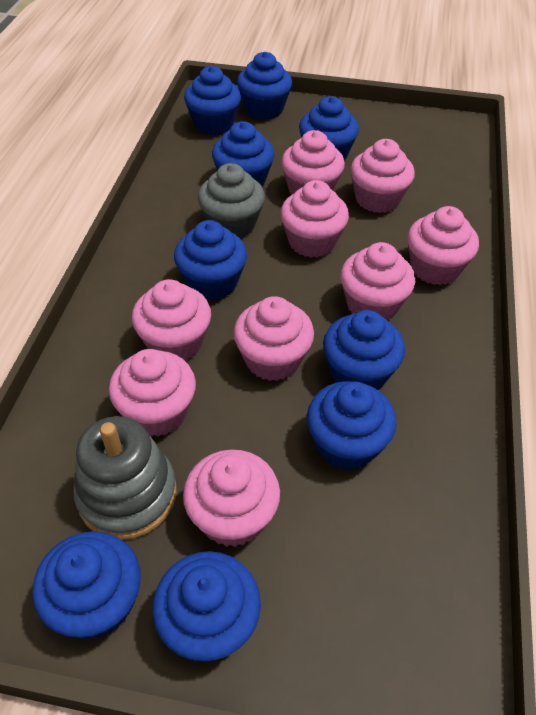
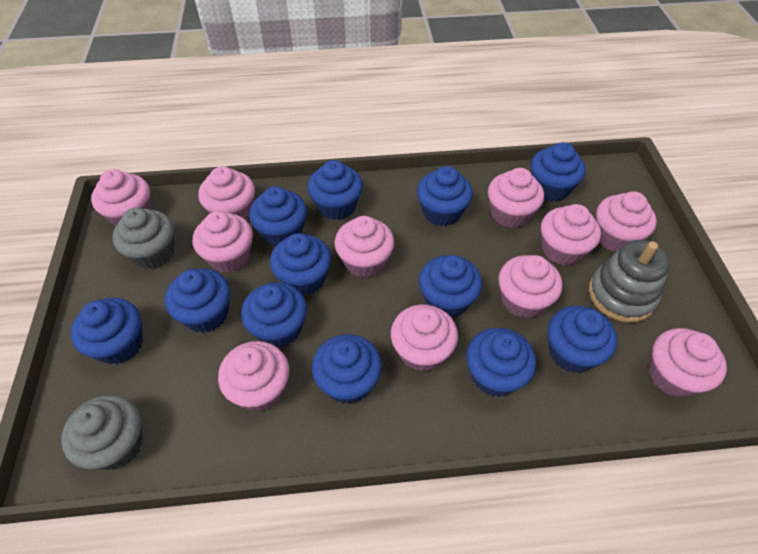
blue cupcake: 9 -> 12
grey cupcake: 1 -> 2
pink cupcake: 9 -> 11

